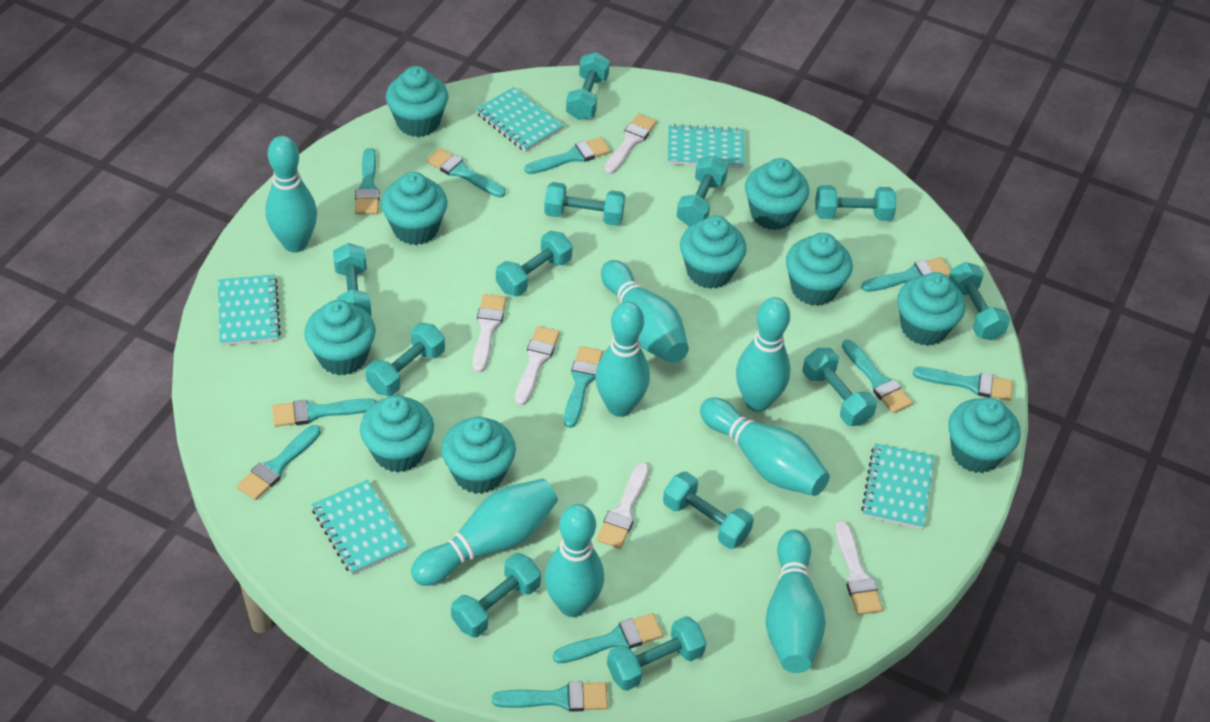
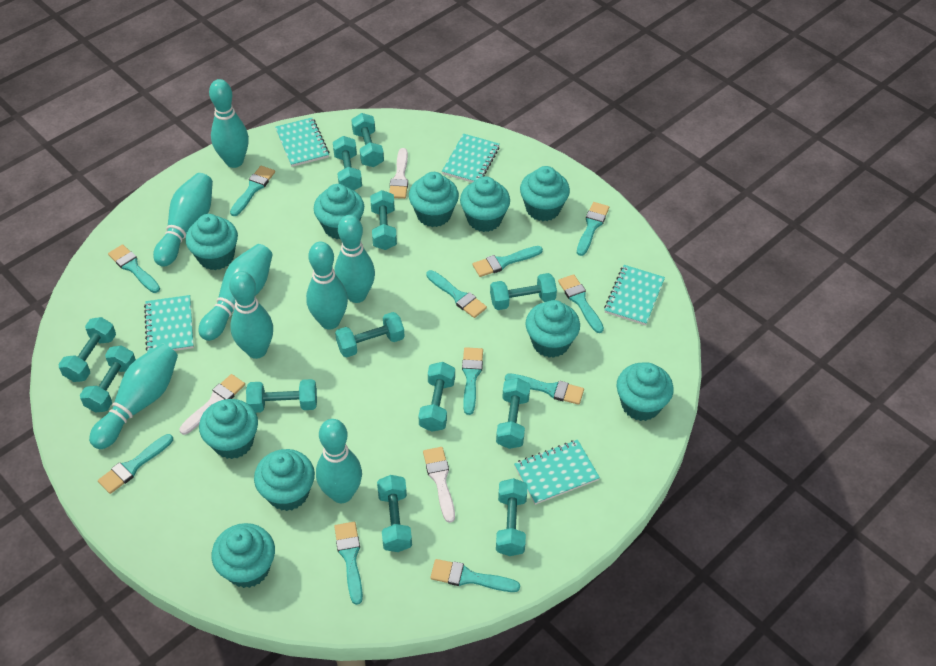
white brush: 5 -> 3

